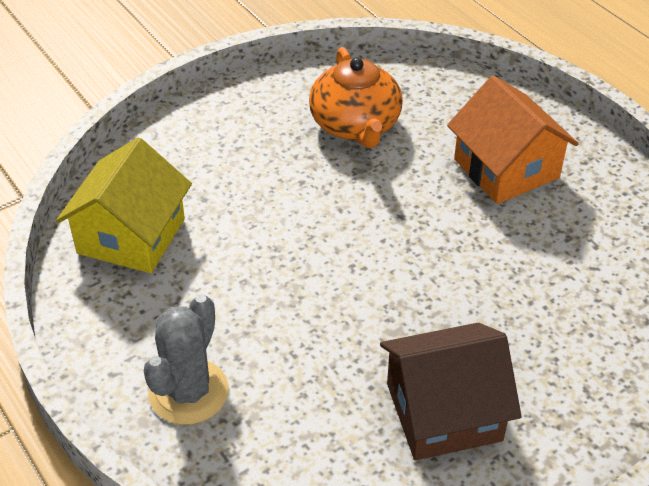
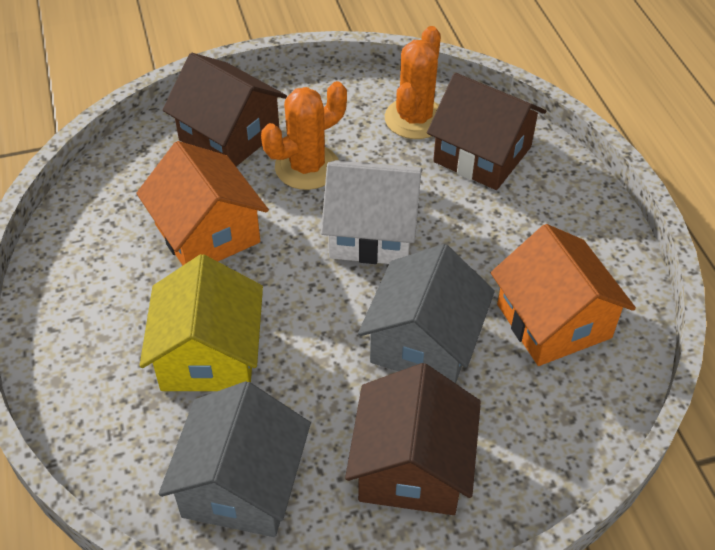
brown house: 1 -> 3
grey cactus: 1 -> 0
grey house: 0 -> 2
orange cactus: 0 -> 2
orange house: 1 -> 2
orange teapot: 1 -> 0
white house: 0 -> 1

